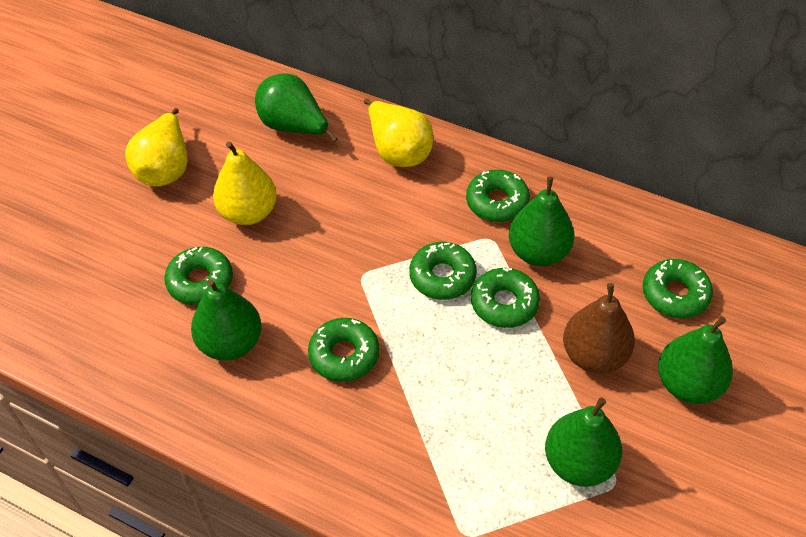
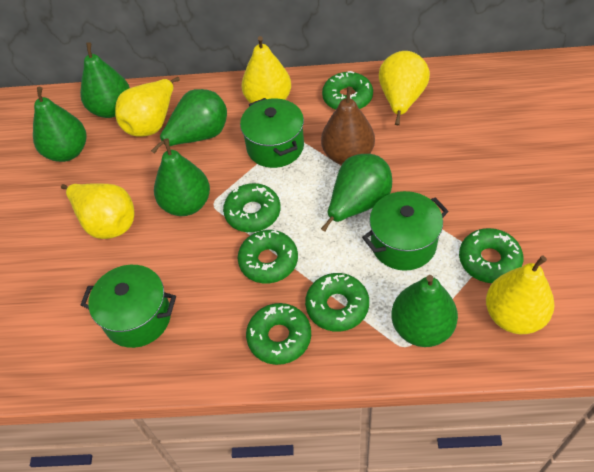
green pear: 5 -> 6
green pot: 0 -> 3
yellow pear: 3 -> 5

